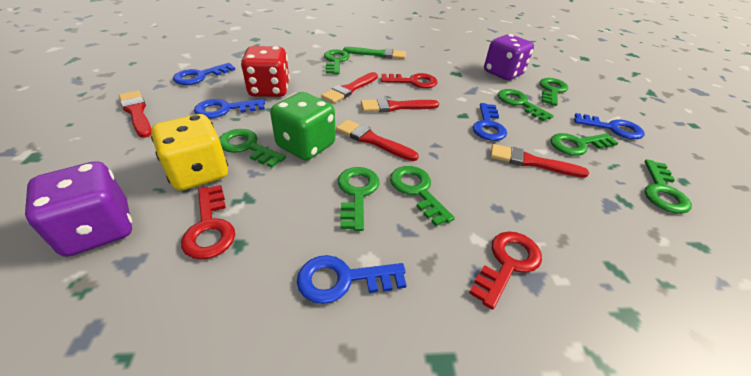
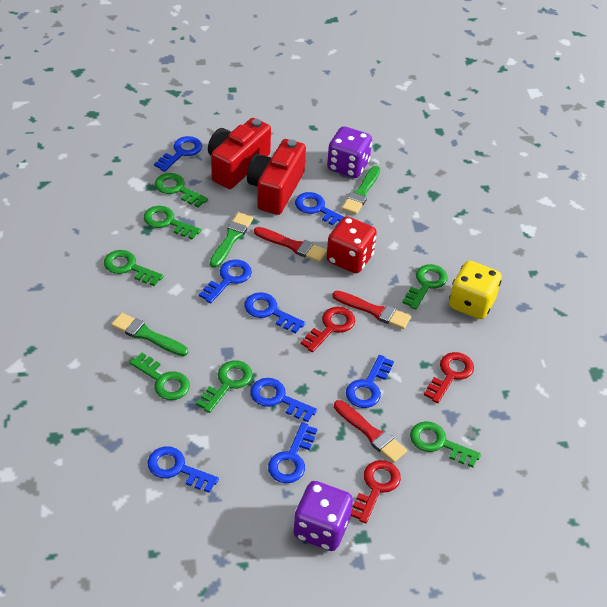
blue key: 5 -> 8
green brush: 1 -> 3
green dice: 1 -> 0
green key: 8 -> 7
red brush: 5 -> 3
red camera: 0 -> 2

